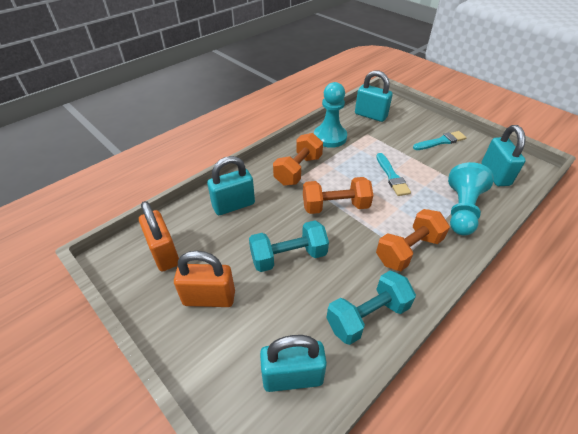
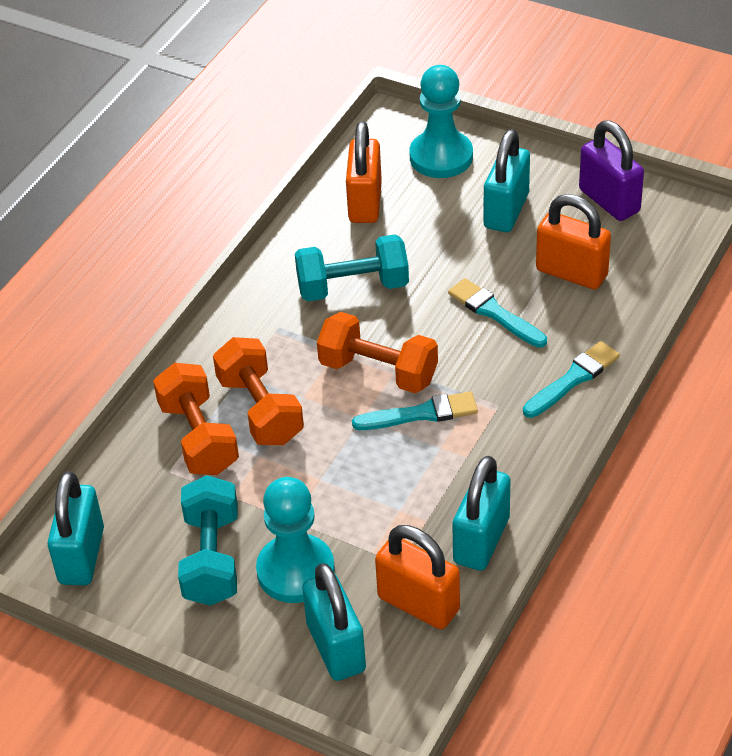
orange padlock: 2 -> 3
purple padlock: 0 -> 1
turquoise brush: 2 -> 3

